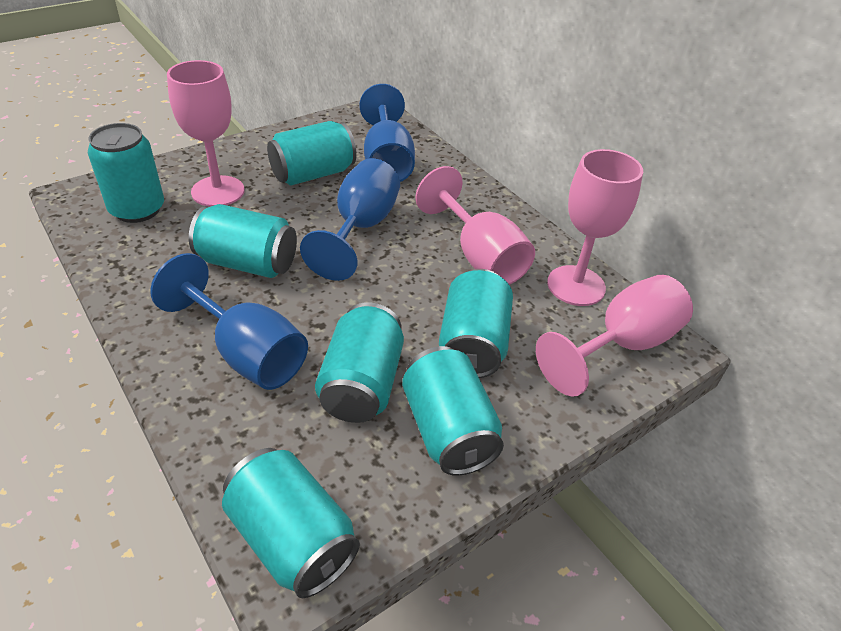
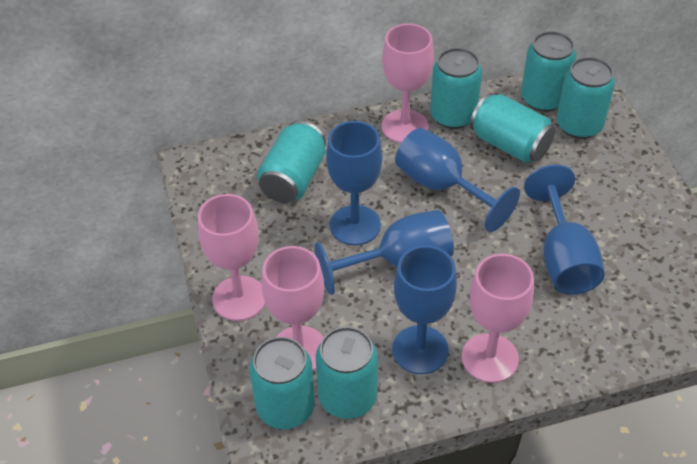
blue goblet: 3 -> 5

